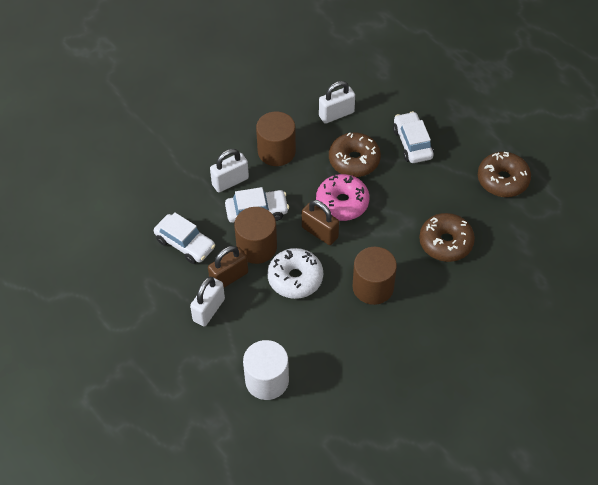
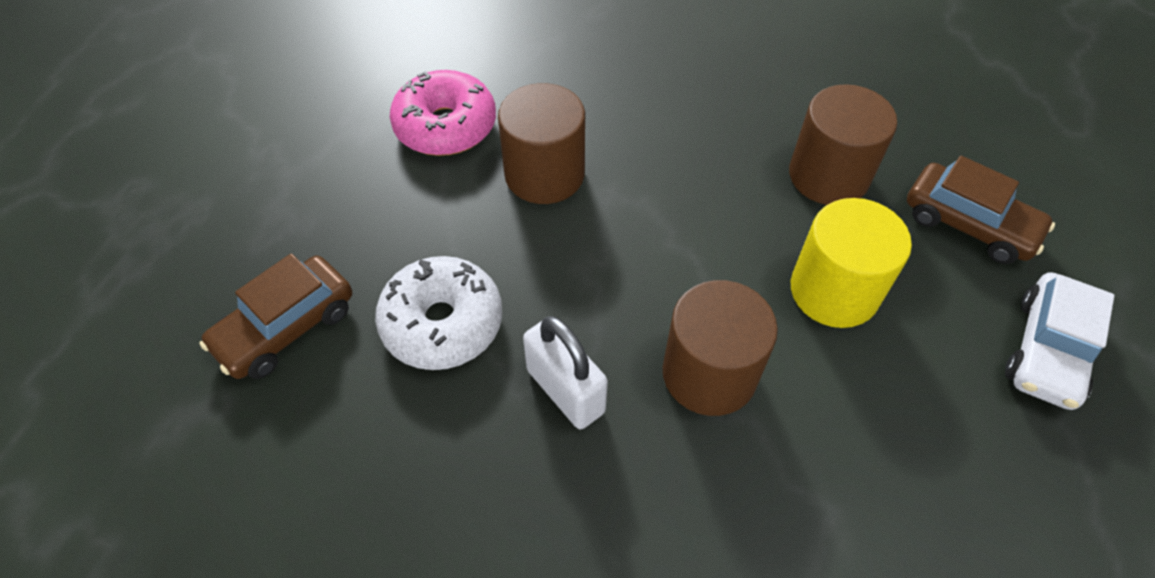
brown car: 0 -> 2
brown donut: 3 -> 0
brown padlock: 2 -> 0
white car: 3 -> 1
white cylinder: 1 -> 0
white padlock: 3 -> 1
yellow cylinder: 0 -> 1

